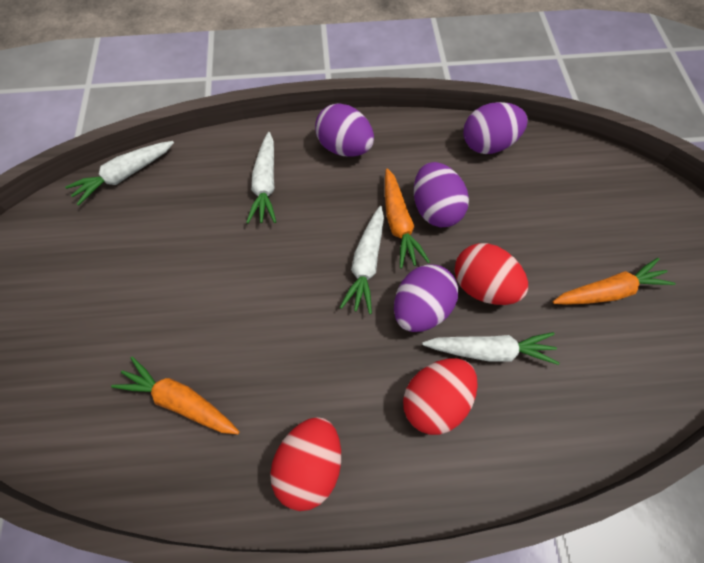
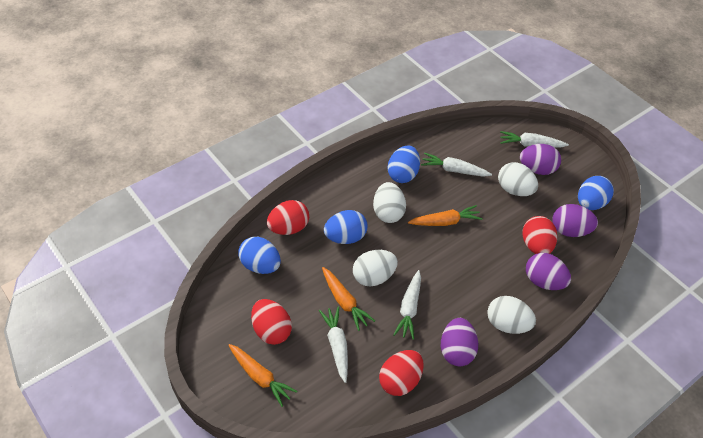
blue egg: 0 -> 4
red egg: 3 -> 4
white egg: 0 -> 4

